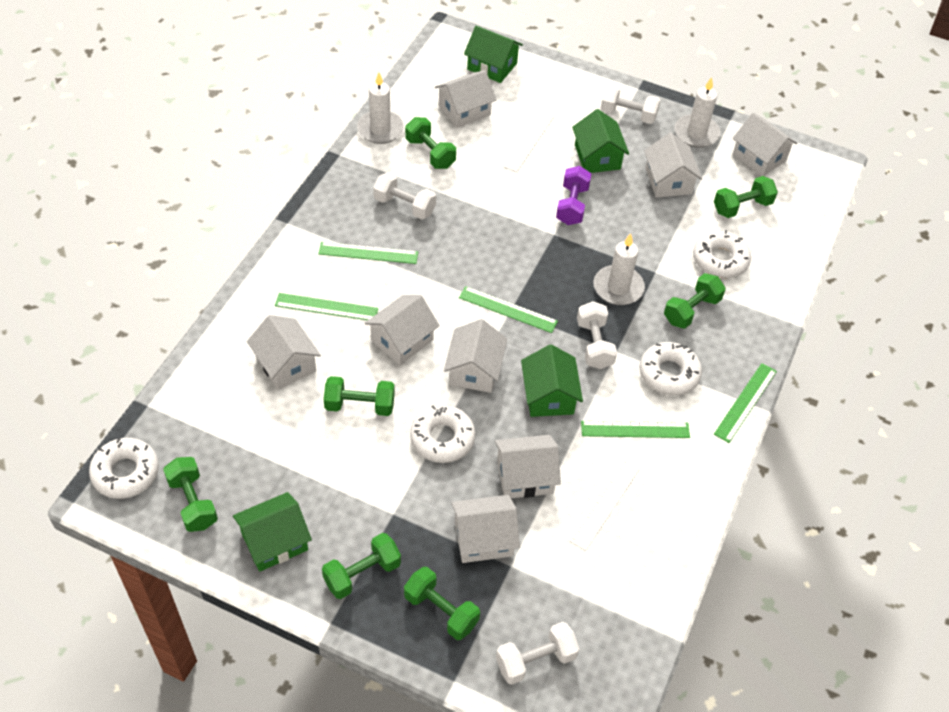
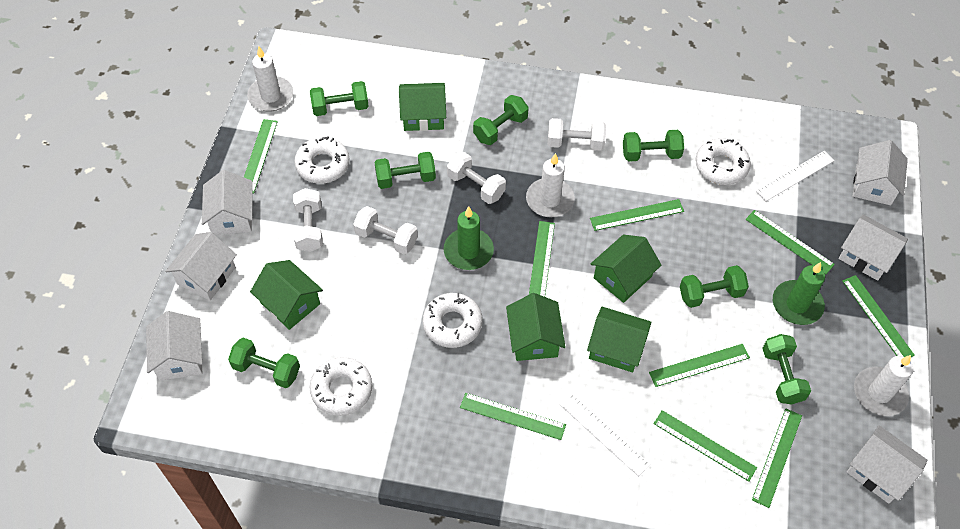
green candle: 0 -> 2
green house: 4 -> 5
green ruler: 5 -> 9
purple dumbbell: 1 -> 0
white house: 8 -> 6

